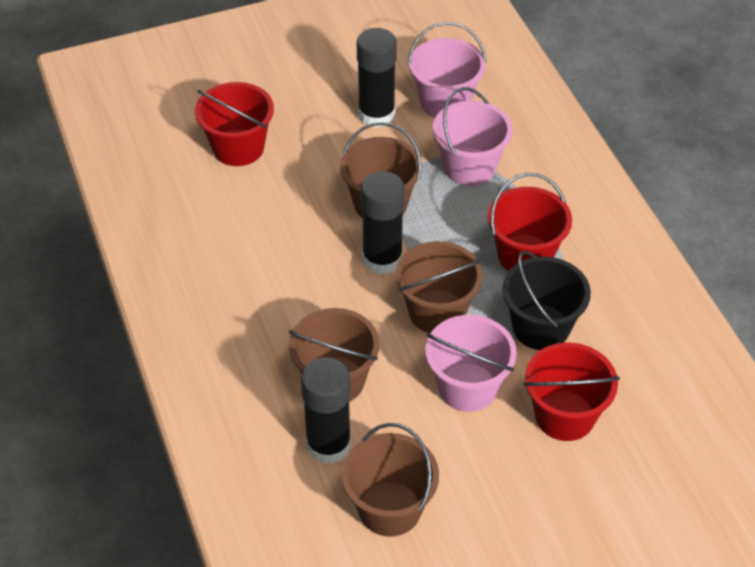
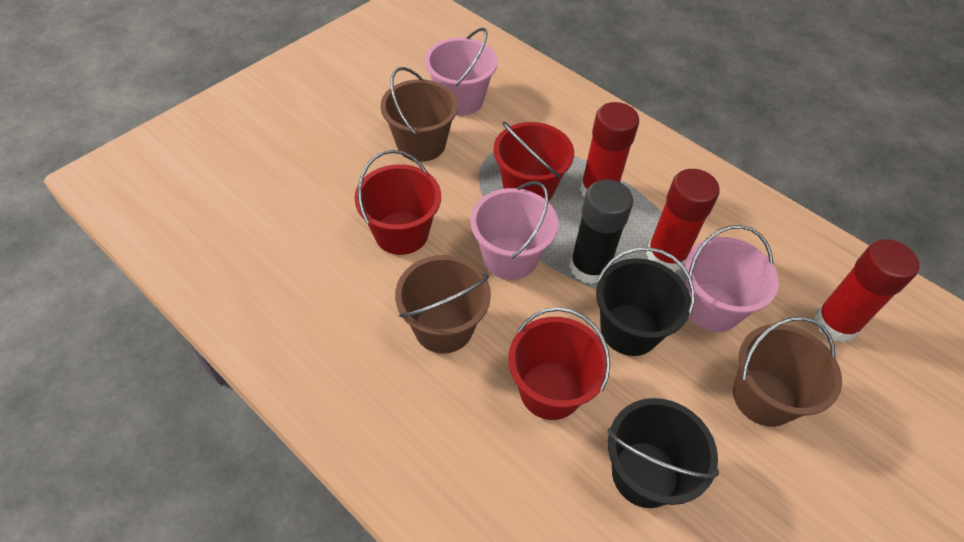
black bucket: 1 -> 2
black glue stick: 3 -> 1
brown bucket: 4 -> 3
red glue stick: 0 -> 3

